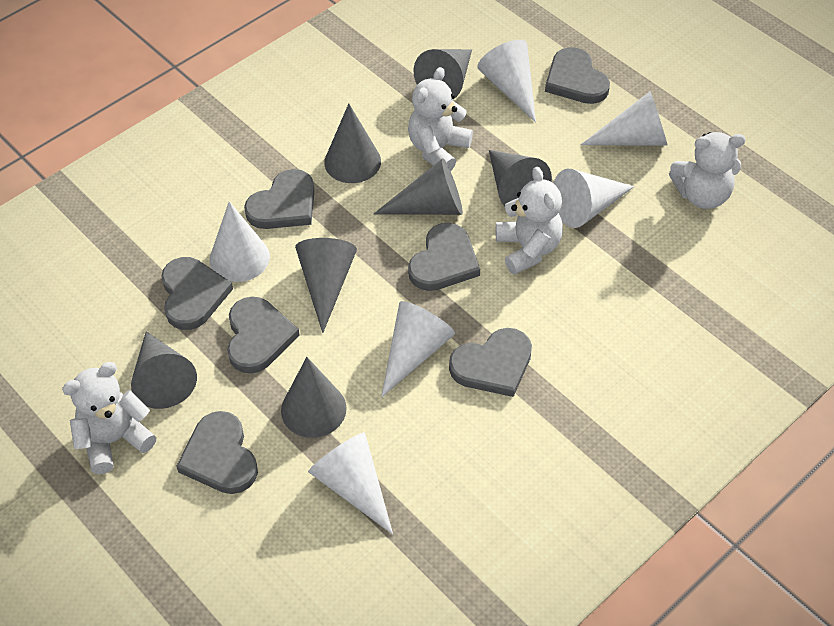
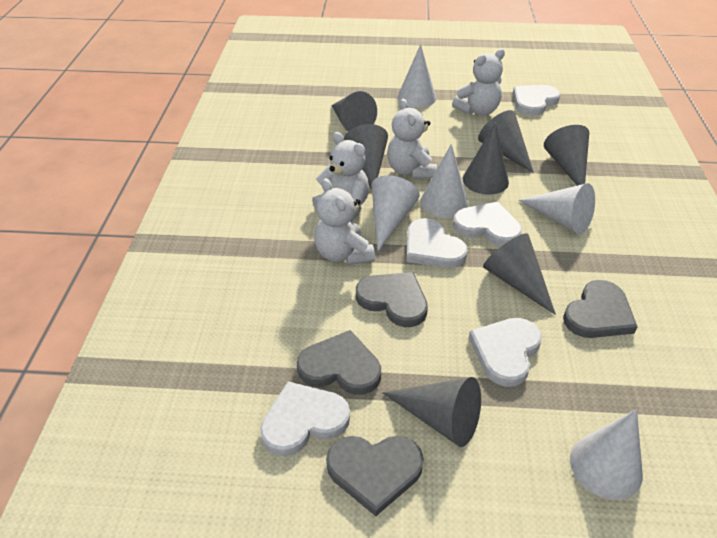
grey heart: 7 -> 4
white cone: 6 -> 5
white heart: 0 -> 5

